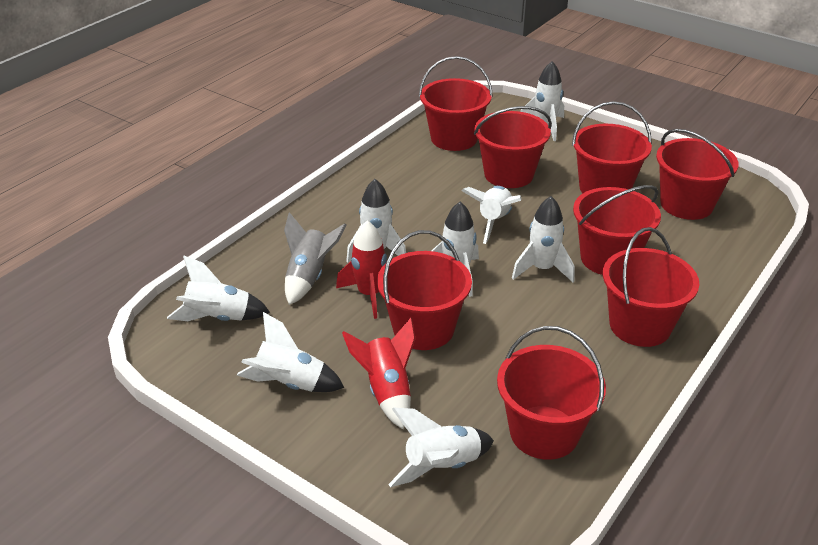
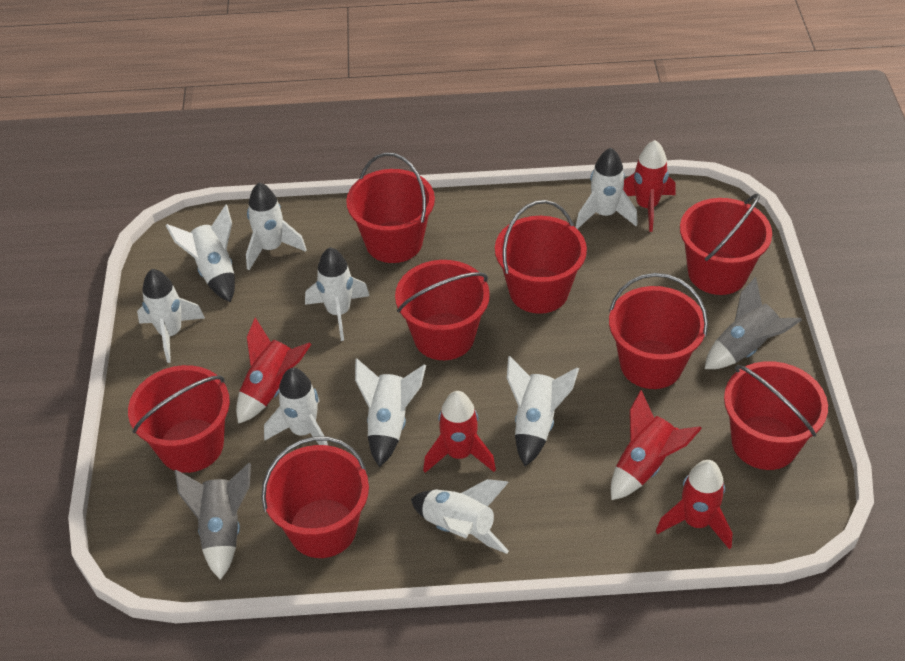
grey rocket: 1 -> 2
red rocket: 2 -> 5
white rocket: 8 -> 9

